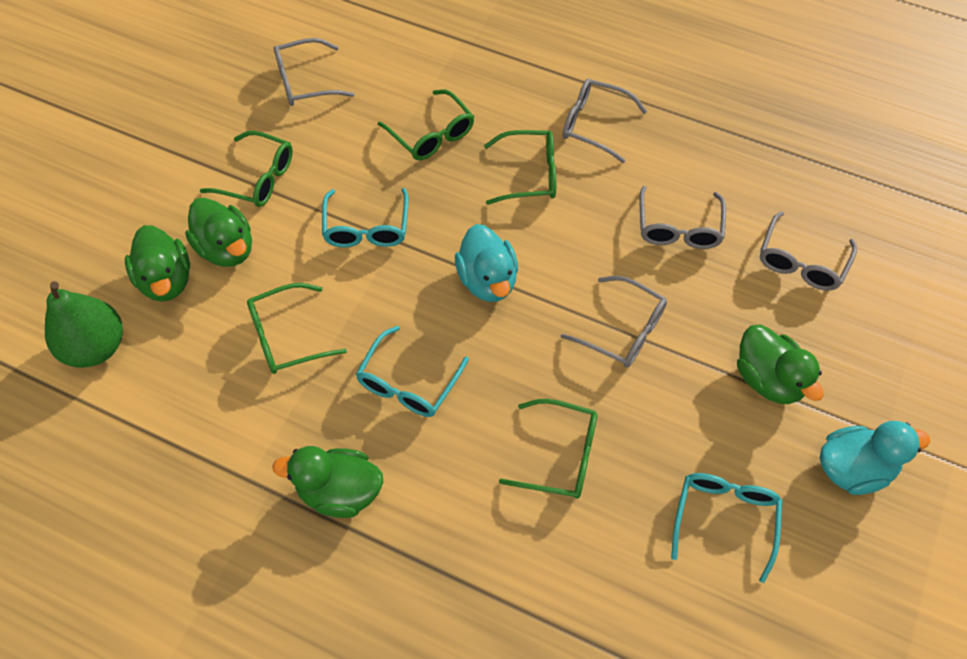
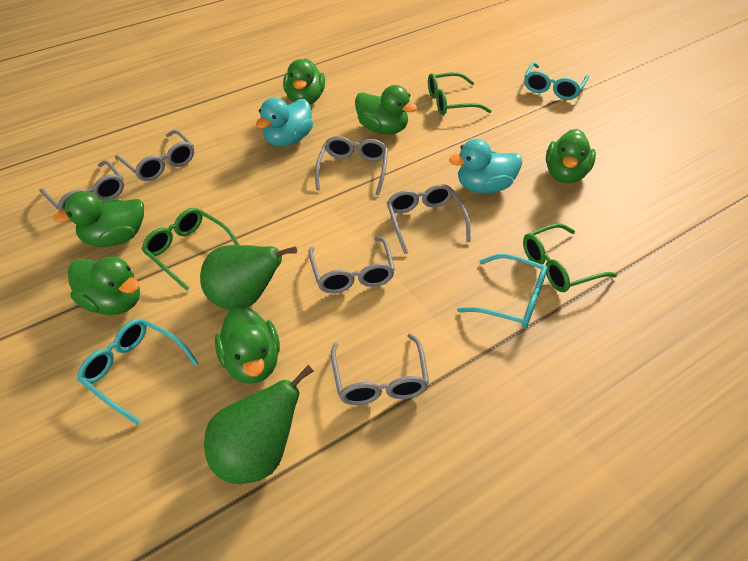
green duck: 4 -> 6
green glasses: 5 -> 3
green pear: 1 -> 2
grey glasses: 5 -> 6

